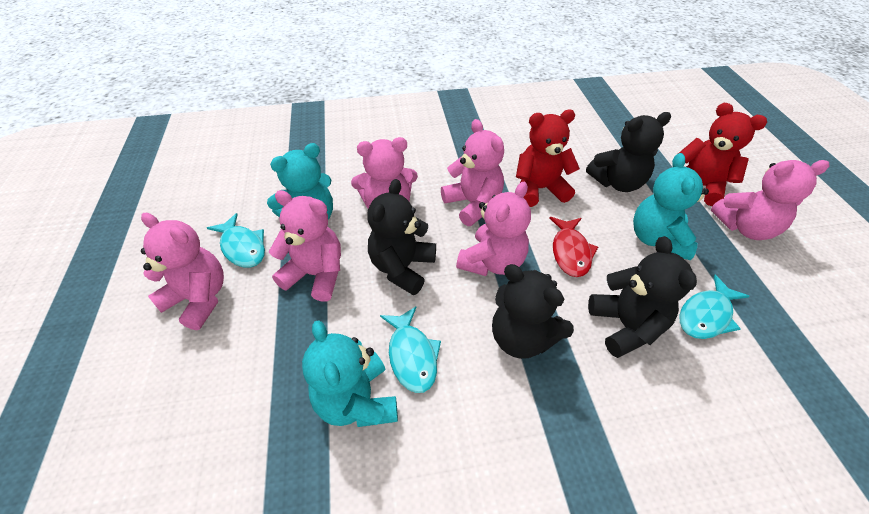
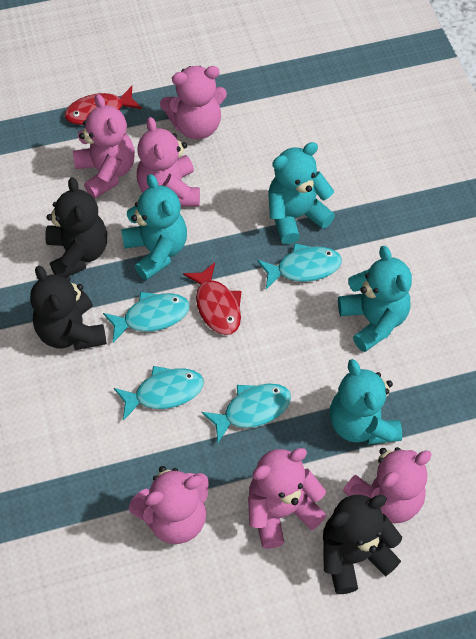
black teddy bear: 4 -> 3
red fish: 1 -> 2
red teddy bear: 2 -> 0
turquoise fish: 3 -> 4
turquoise teddy bear: 3 -> 4

